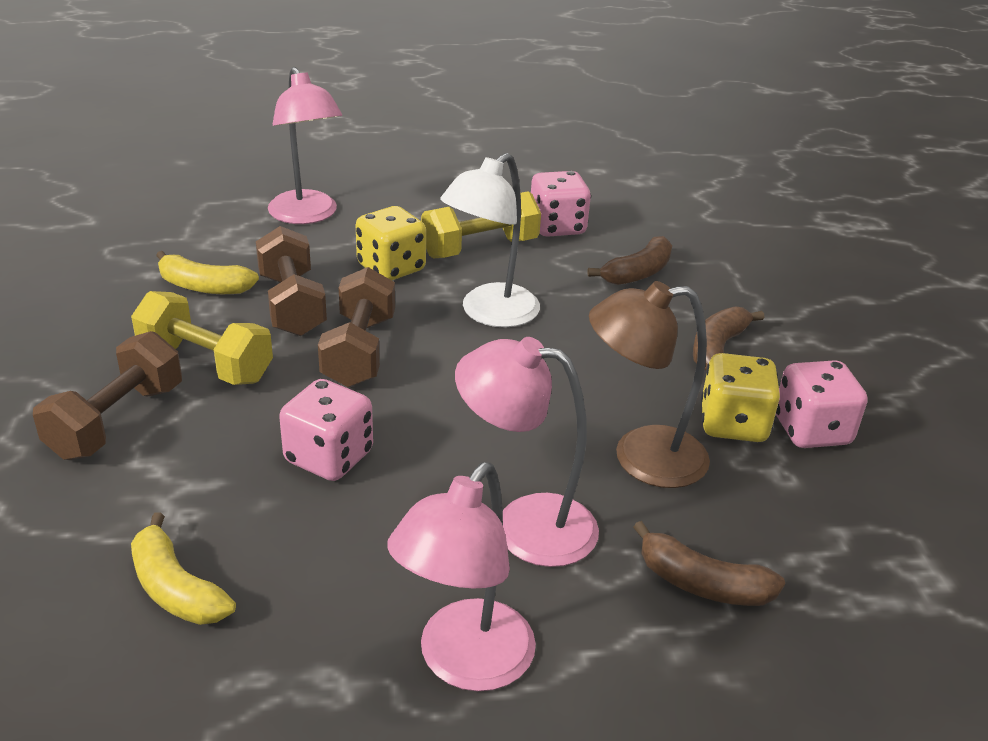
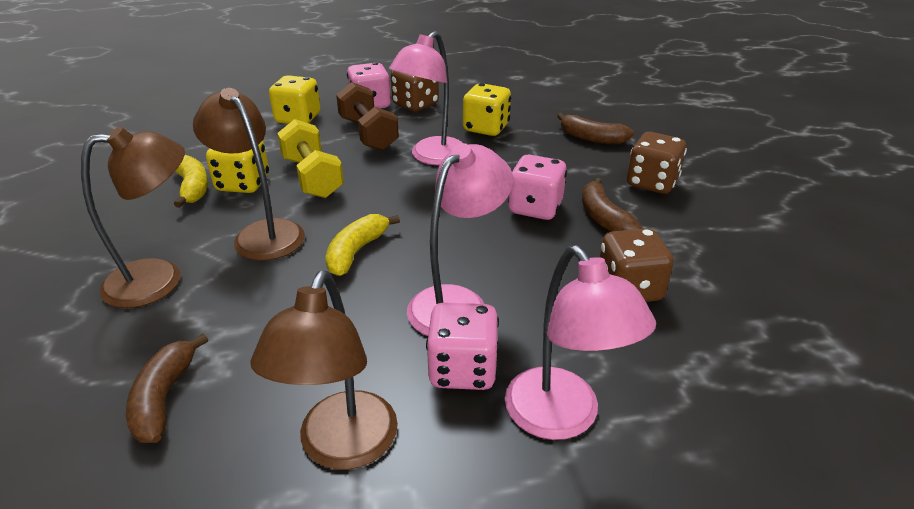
brown dice: 0 -> 3
brown dumbbell: 3 -> 1
brown lamp: 1 -> 3
white lamp: 1 -> 0
yellow dice: 2 -> 3
yellow dumbbell: 2 -> 1

